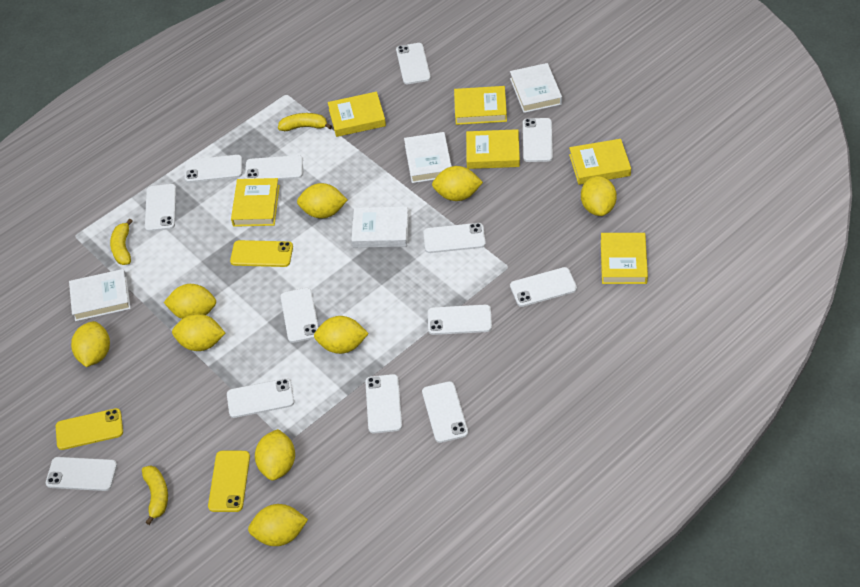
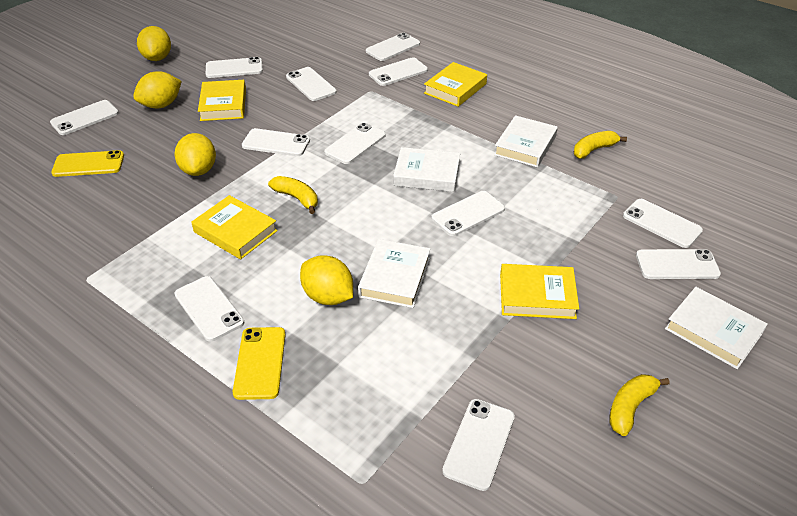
white phone: 13 -> 12
yellow book: 6 -> 4
yellow lemon: 9 -> 4
yellow phone: 3 -> 2

